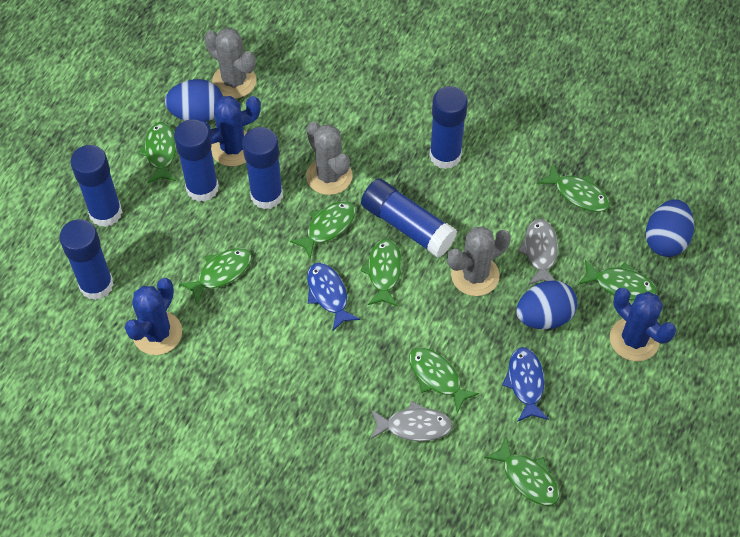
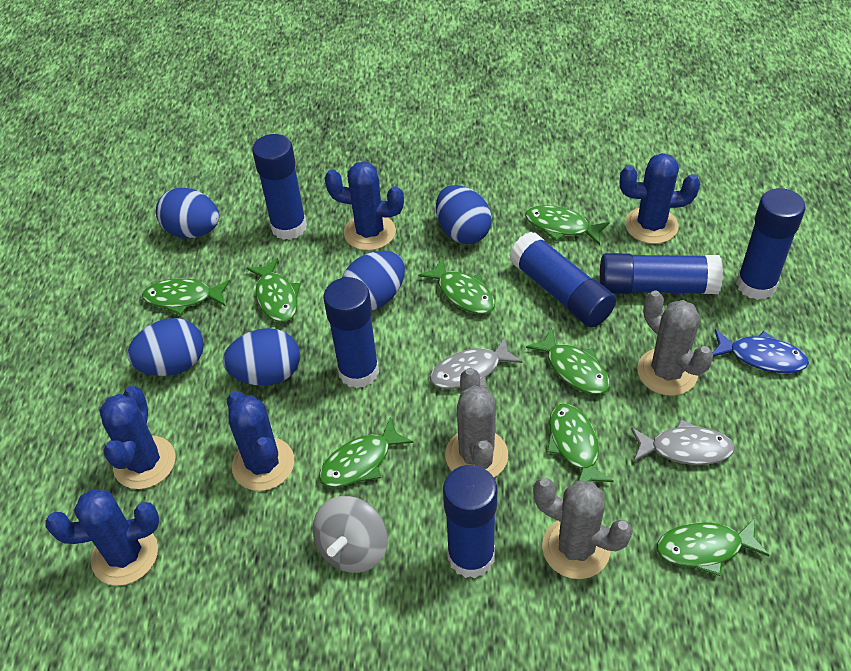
blue cactus: 3 -> 5
blue egg: 3 -> 5
blue fish: 2 -> 1
grey spinning top: 0 -> 1

